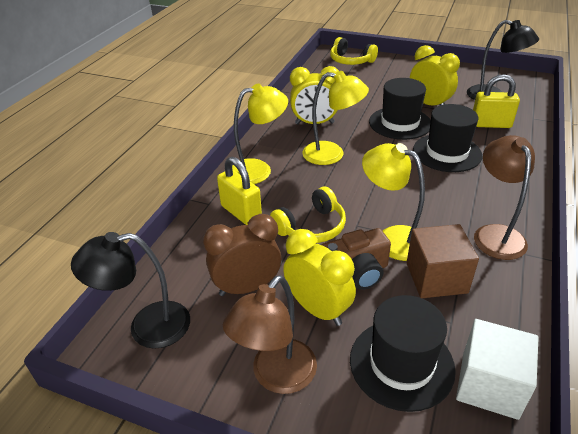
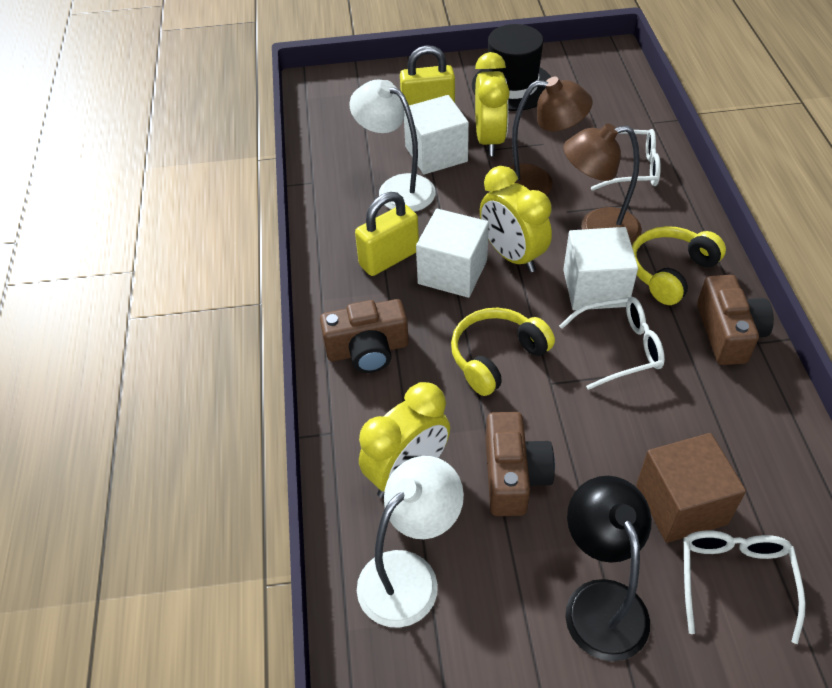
black hat: 3 -> 1
black lamp: 2 -> 1
brown camera: 1 -> 3
brown clock: 1 -> 0
white cube: 1 -> 3
white glasses: 0 -> 3
white lamp: 0 -> 2
yellow lamp: 3 -> 0

